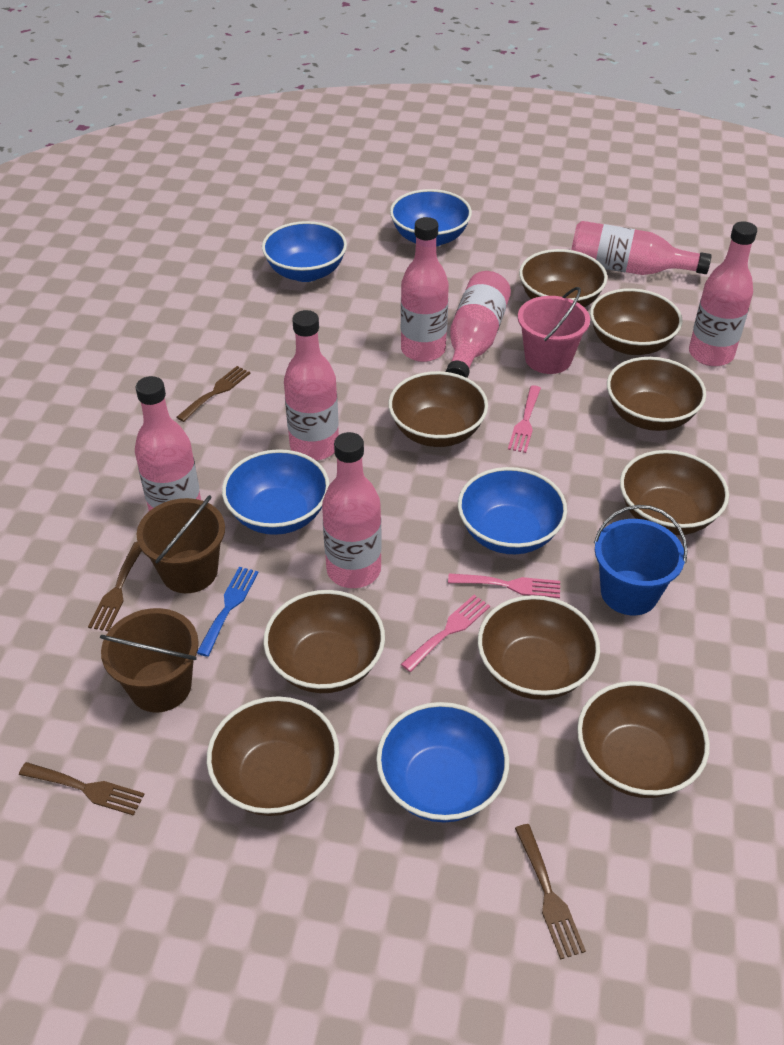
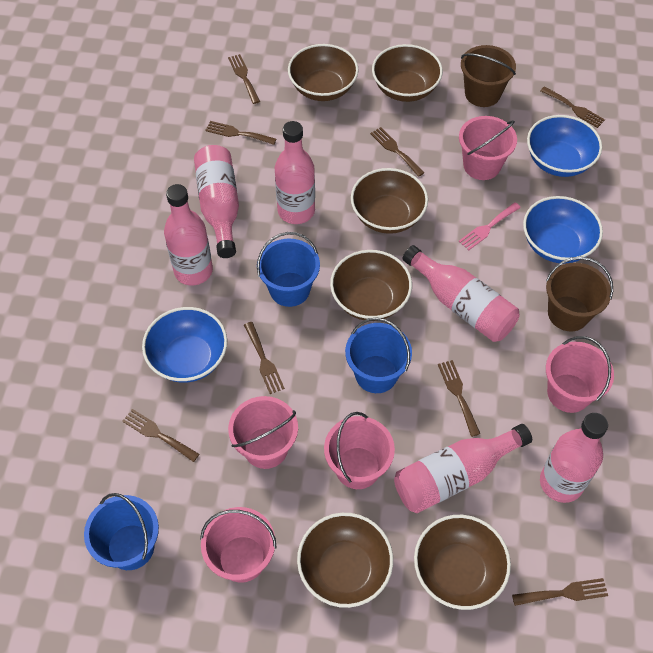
blue bowl: 5 -> 3
blue bucket: 1 -> 3
blue fork: 1 -> 0
brown bowl: 9 -> 6
brown fork: 4 -> 8
pink bottle: 7 -> 6
pink bucket: 1 -> 5
pink fork: 3 -> 1

